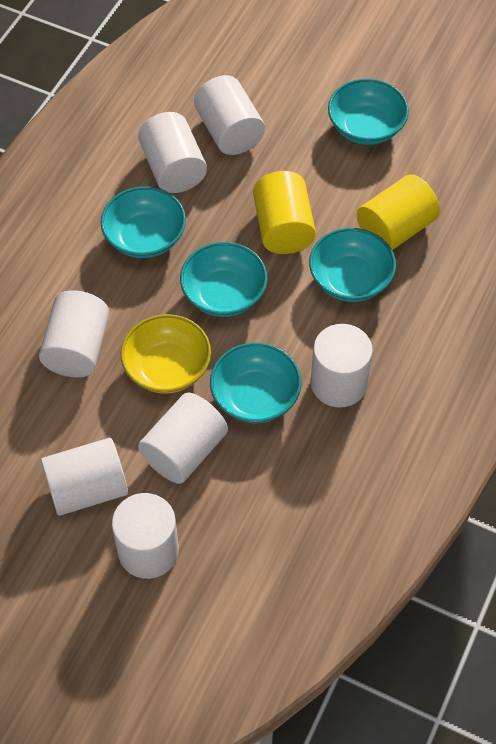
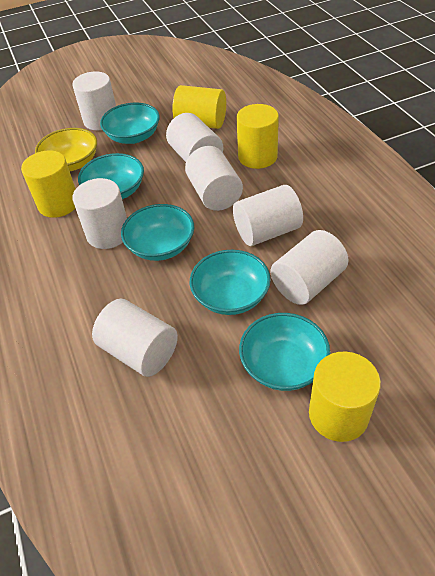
yellow cylinder: 2 -> 4

